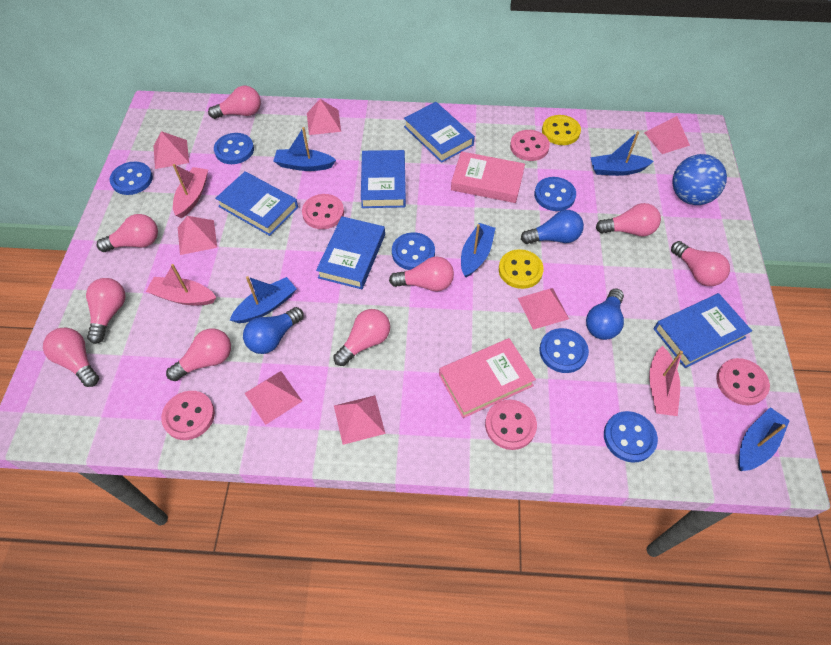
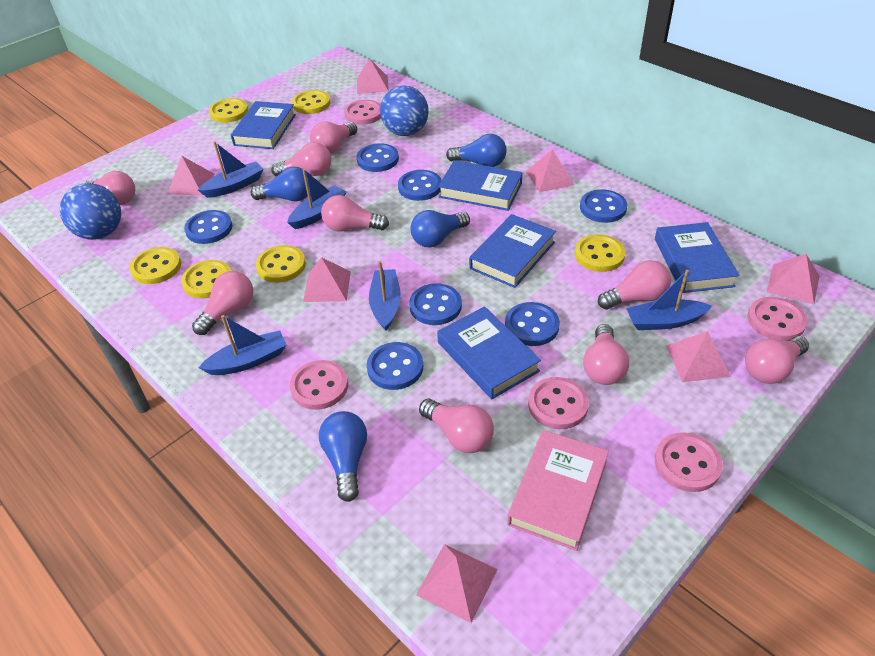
blue ball: 1 -> 2
blue button: 6 -> 7
blue light bulb: 3 -> 4
pink boat: 3 -> 0
pink book: 2 -> 1
yellow button: 2 -> 6

